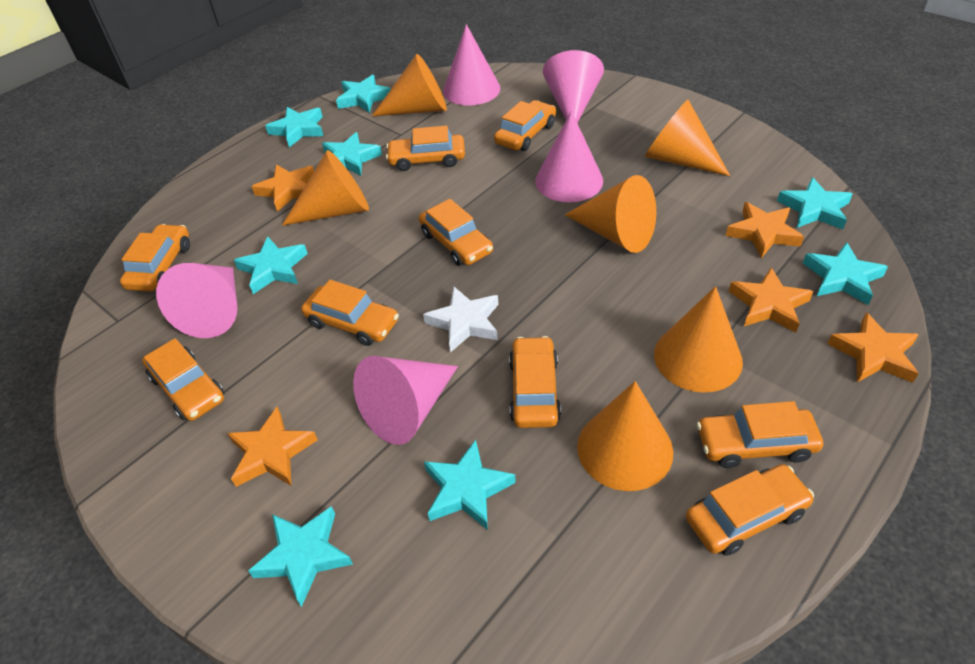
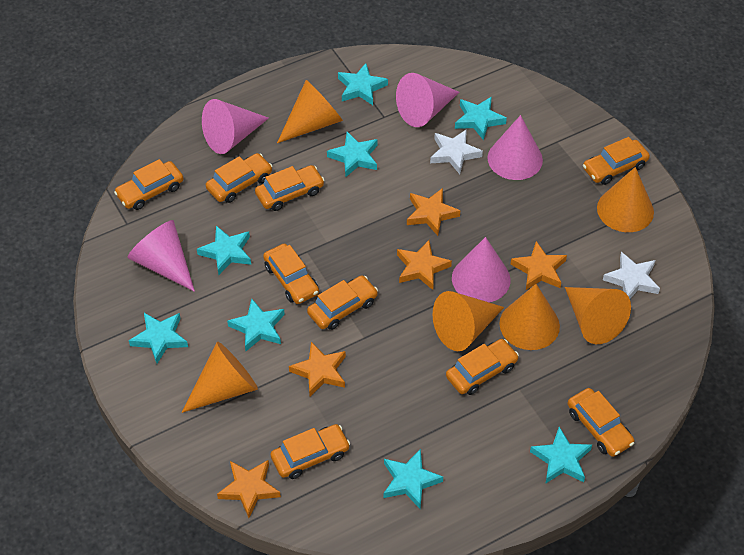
white star: 1 -> 2

